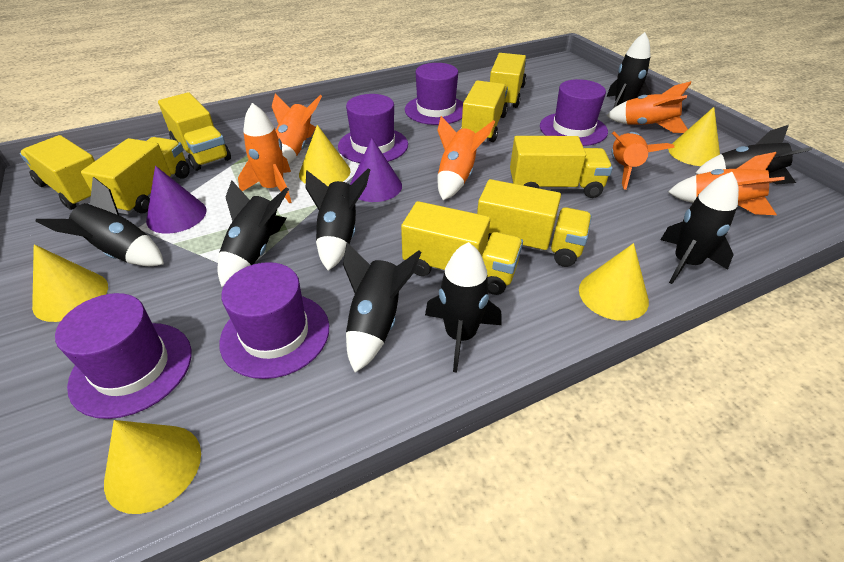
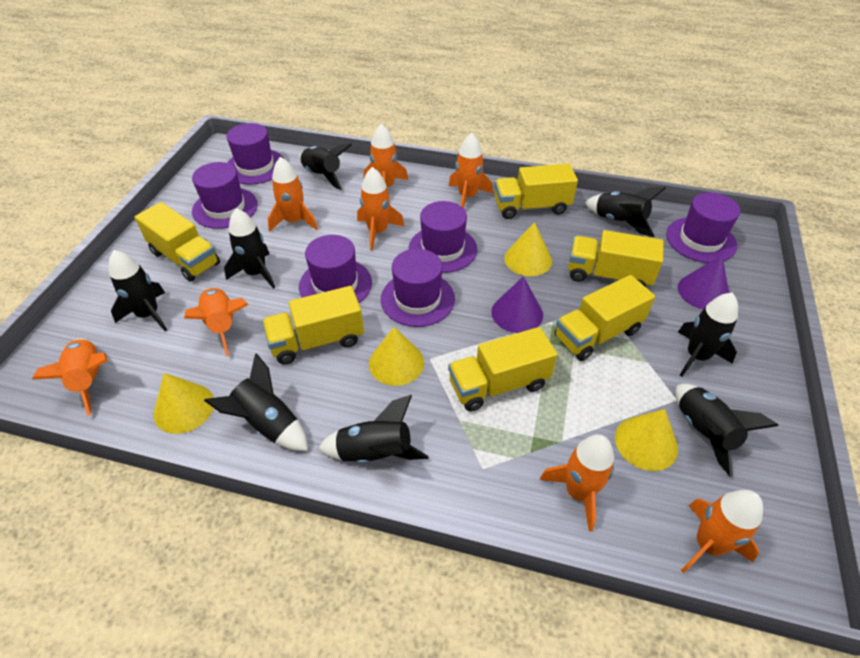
orange rocket: 6 -> 8
purple hat: 5 -> 6
yellow cone: 5 -> 4
yellow truck: 8 -> 6

